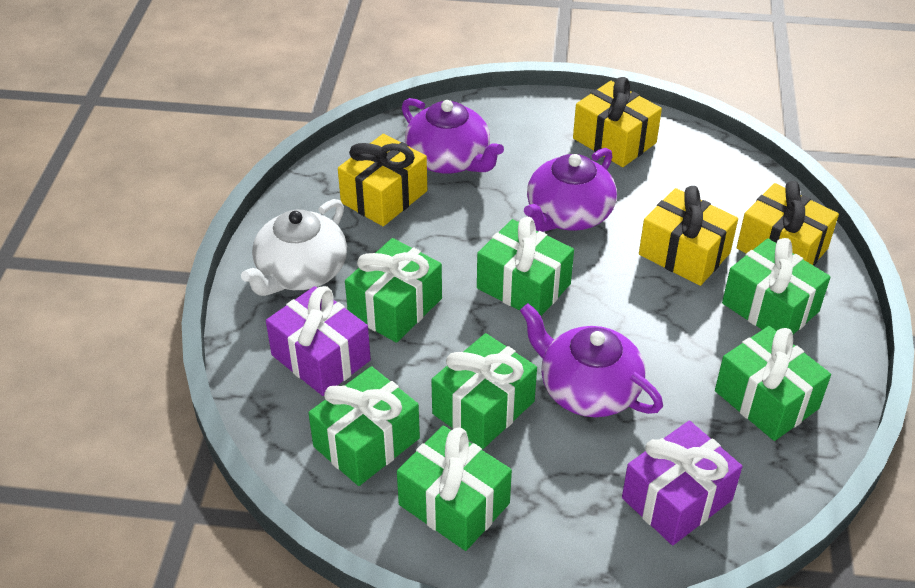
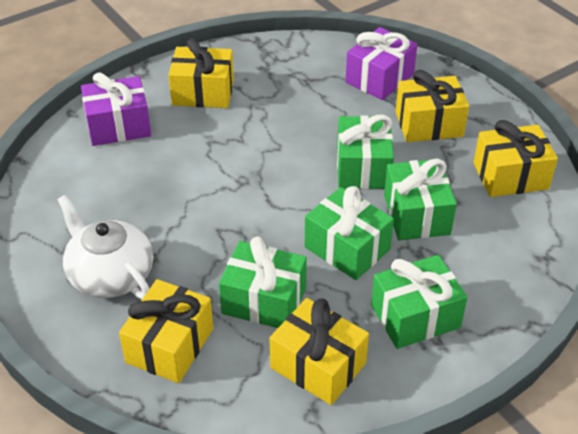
green gift: 7 -> 5
purple teapot: 3 -> 0
yellow gift: 4 -> 5

